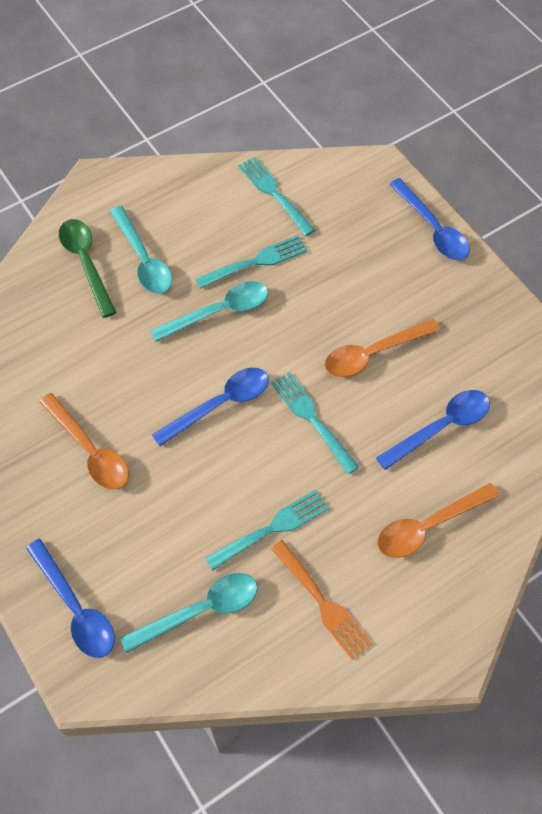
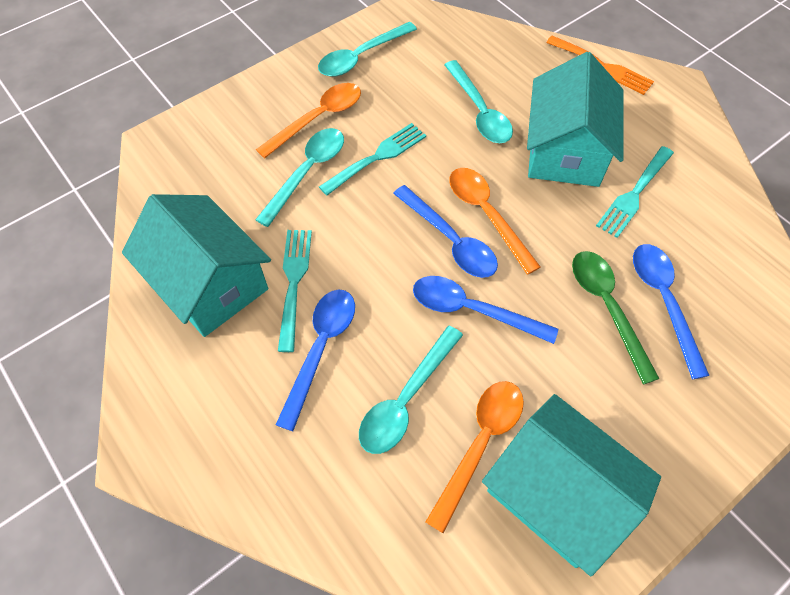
turquoise fork: 4 -> 3
turquoise house: 0 -> 3
turquoise spoon: 3 -> 4

